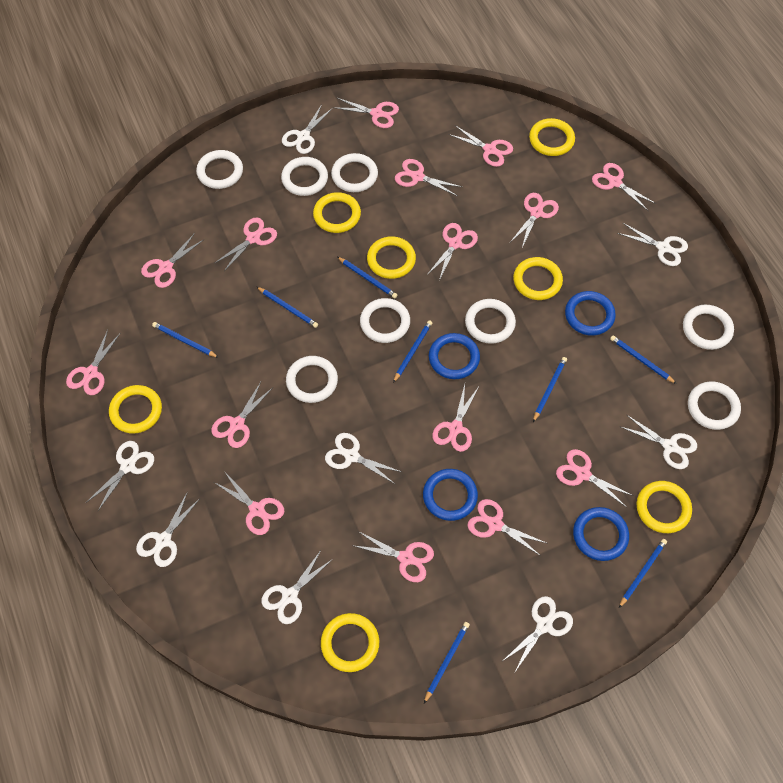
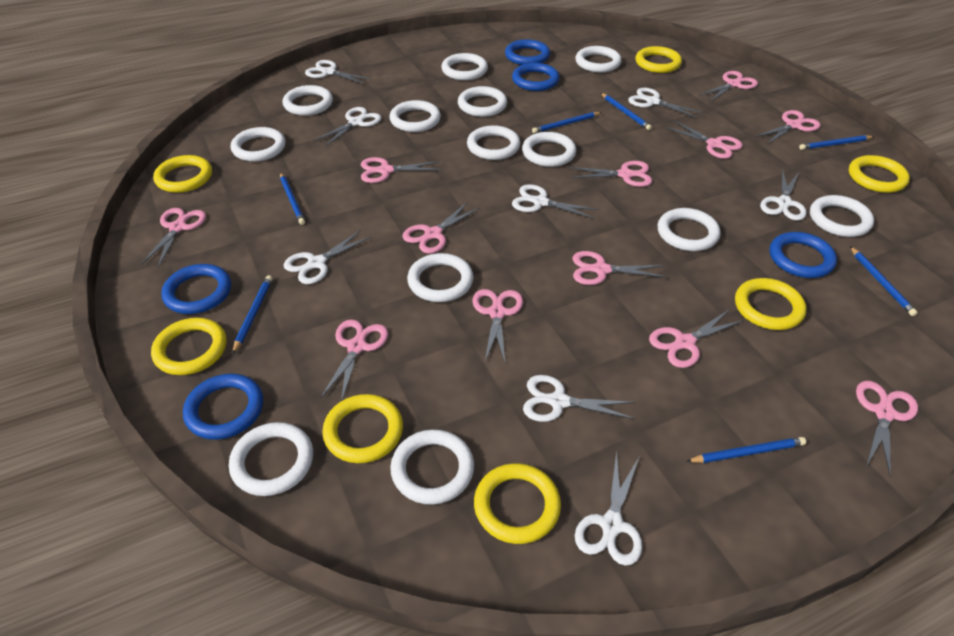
blue pencil: 8 -> 7
blue ring: 4 -> 5
pink scissors: 15 -> 12
white ring: 8 -> 13

